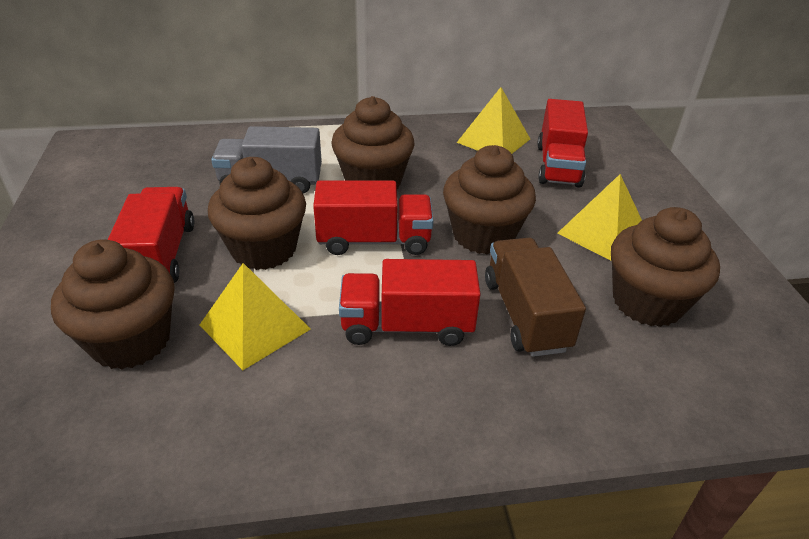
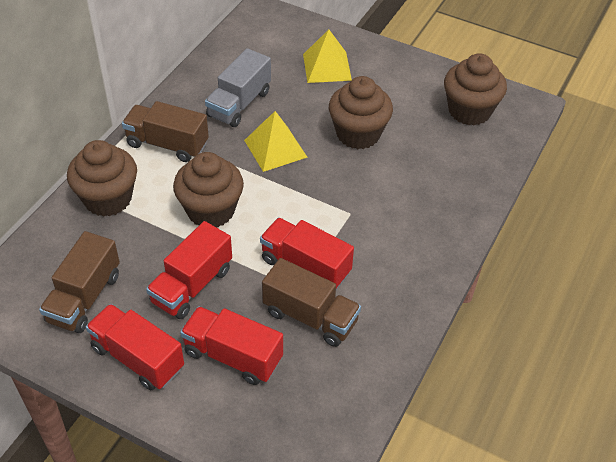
brown cupcake: 5 -> 4
brown truck: 1 -> 3
yellow pyramid: 3 -> 2

